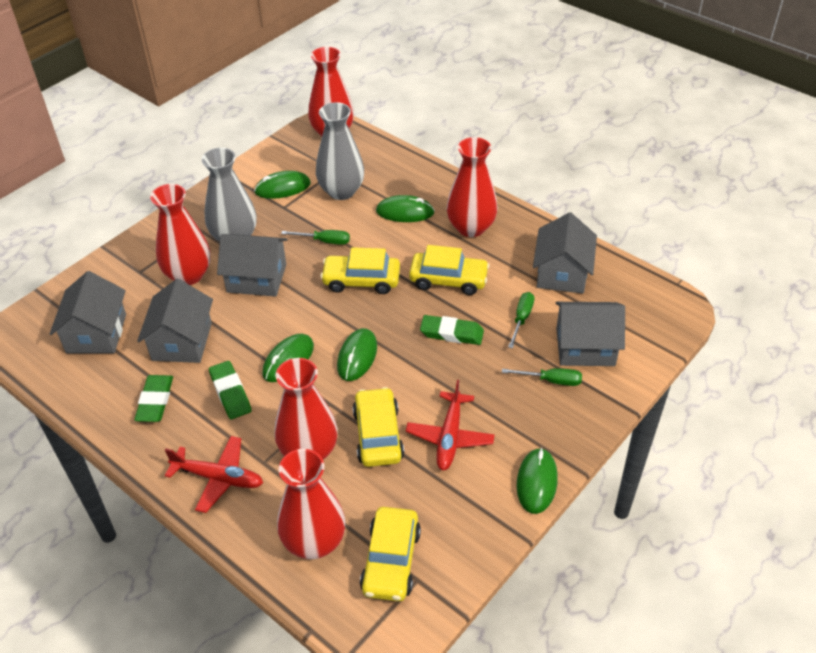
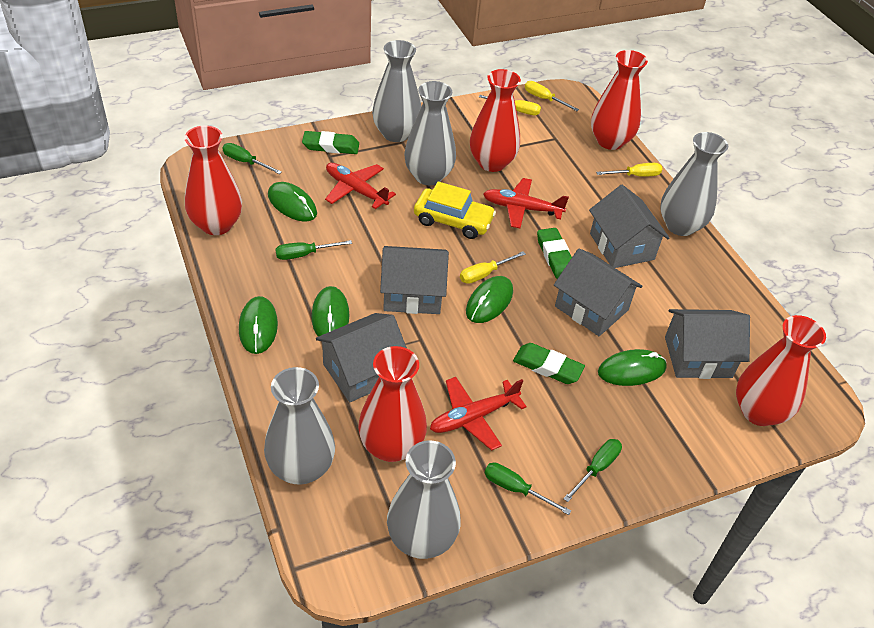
green screwdriver: 3 -> 4
grey vase: 2 -> 5
red plane: 2 -> 3
yellow car: 4 -> 1
yellow screwdriver: 0 -> 4

